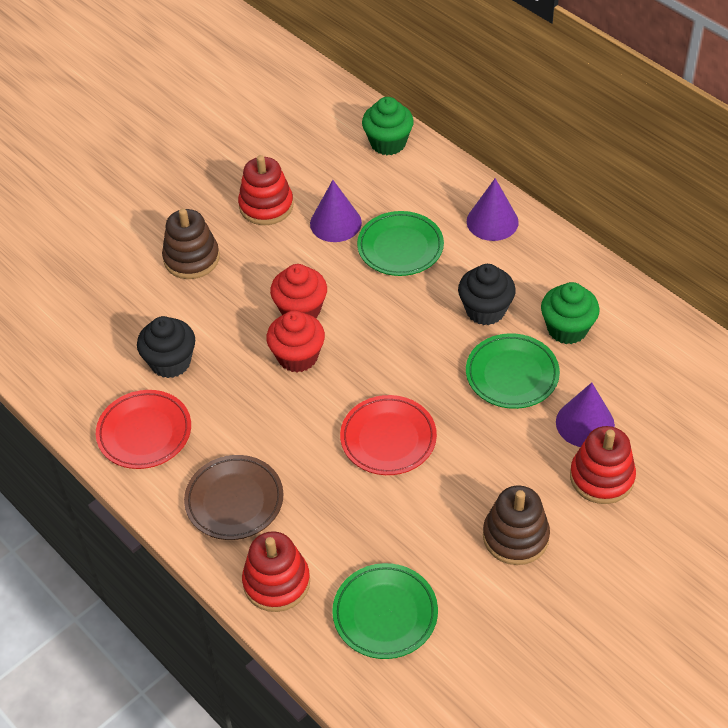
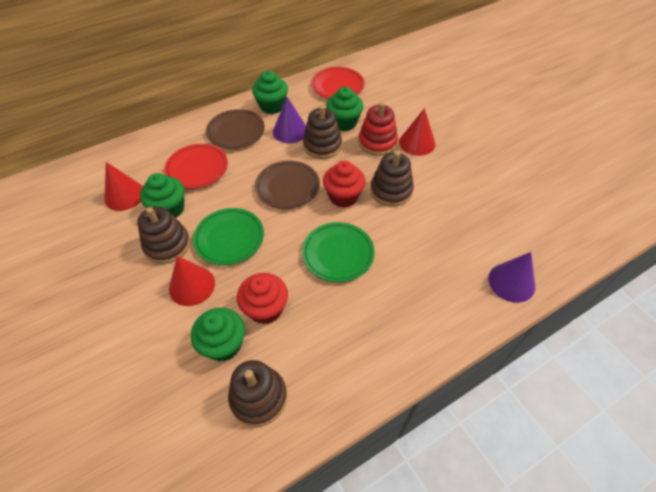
black cupcake: 2 -> 0
brown plate: 1 -> 2
brown stacking toy: 2 -> 4
green cupcake: 2 -> 4
green plate: 3 -> 2
purple cone: 3 -> 2
red cone: 0 -> 3
red stacking toy: 3 -> 1

